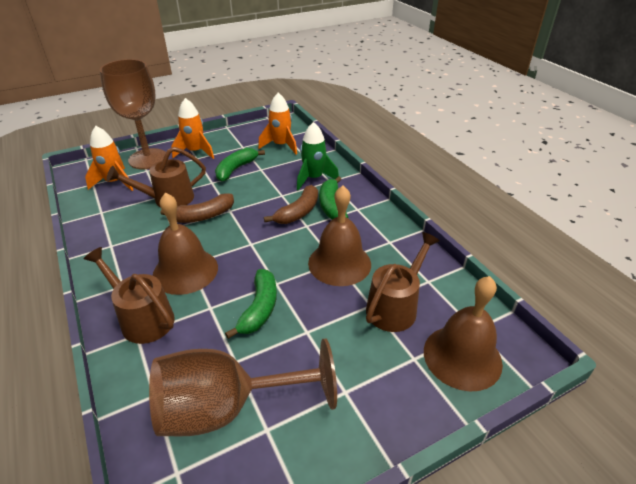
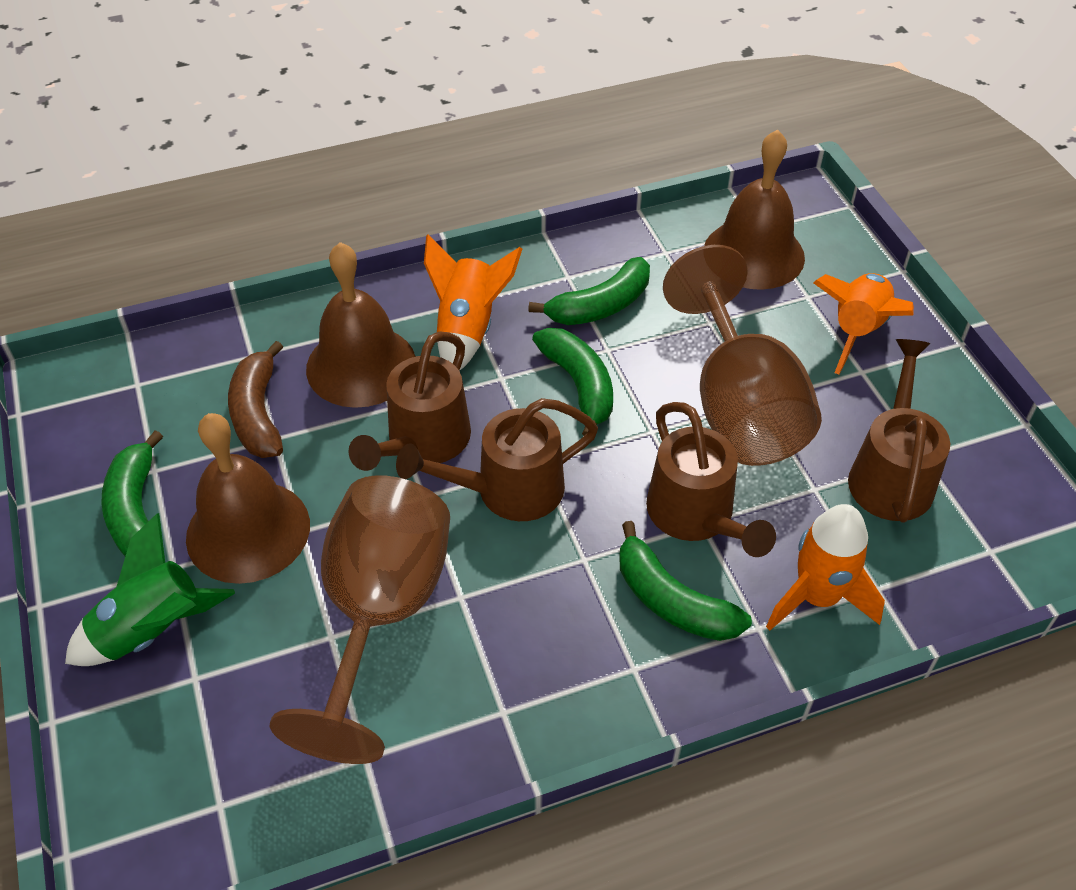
brown banana: 2 -> 1
brown watering can: 3 -> 4
green banana: 3 -> 4

